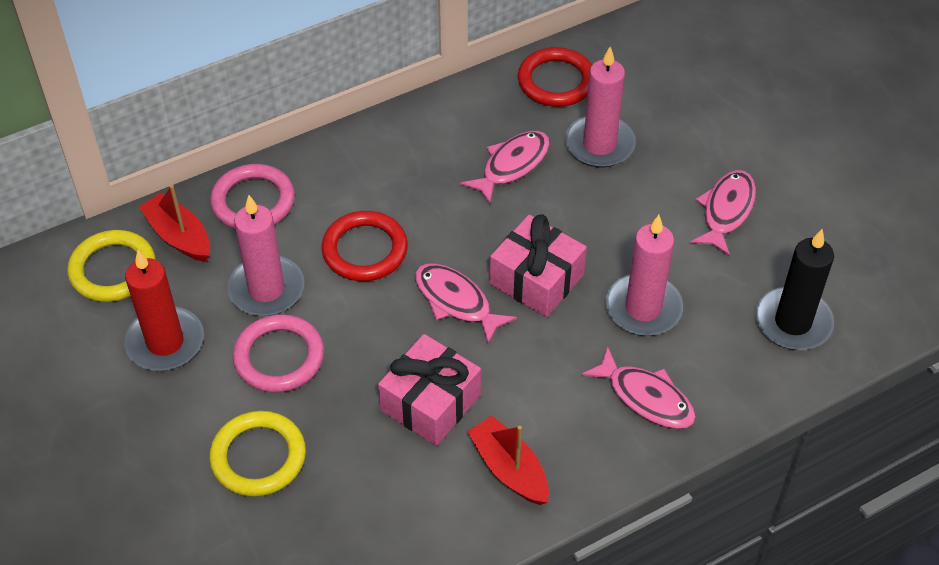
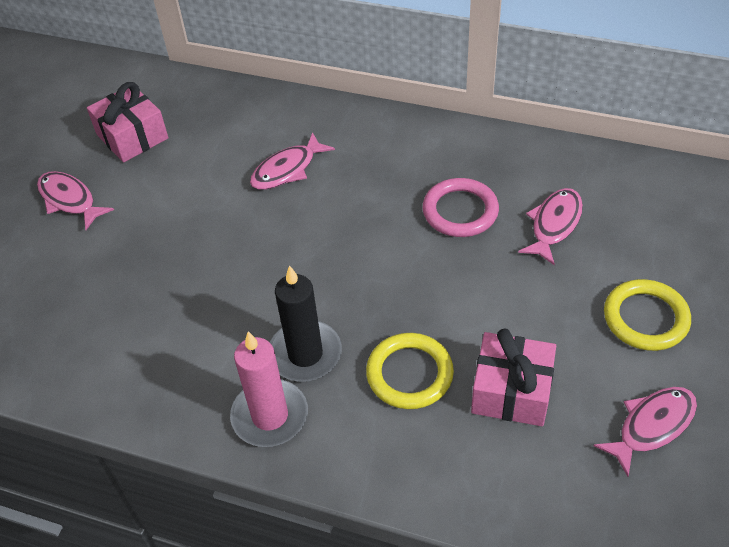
pink candle: 3 -> 1
pink ring: 2 -> 1
red boat: 2 -> 0
red candle: 1 -> 0
red ring: 2 -> 0

